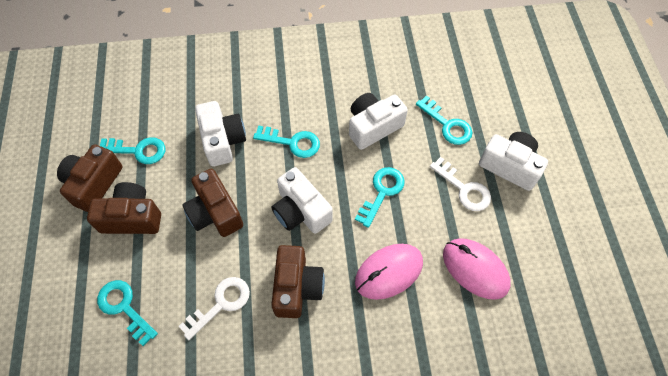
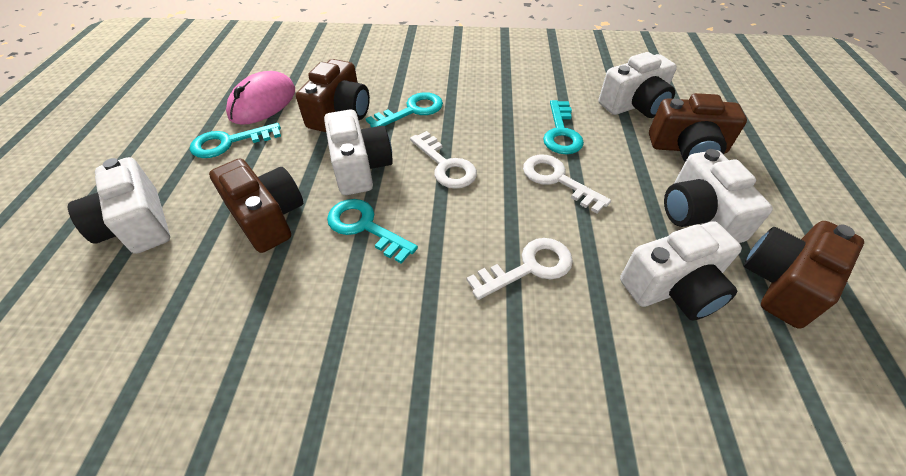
pink mouse: 2 -> 1
turquoise key: 5 -> 4
white camera: 4 -> 5
white key: 2 -> 3

